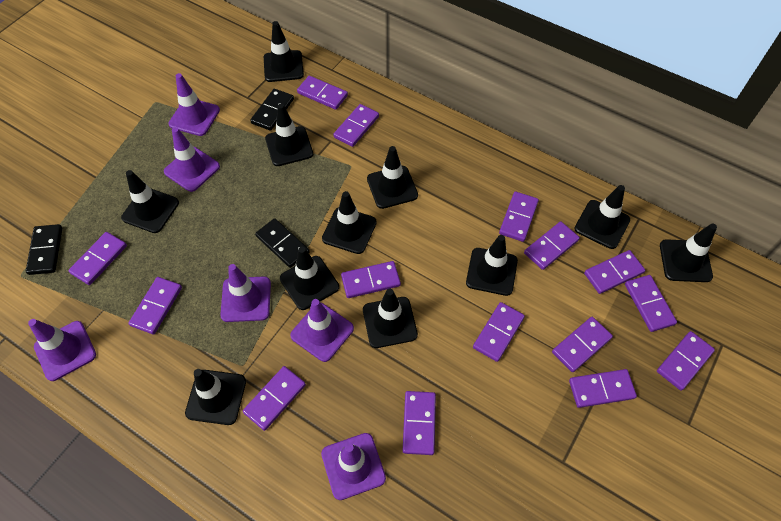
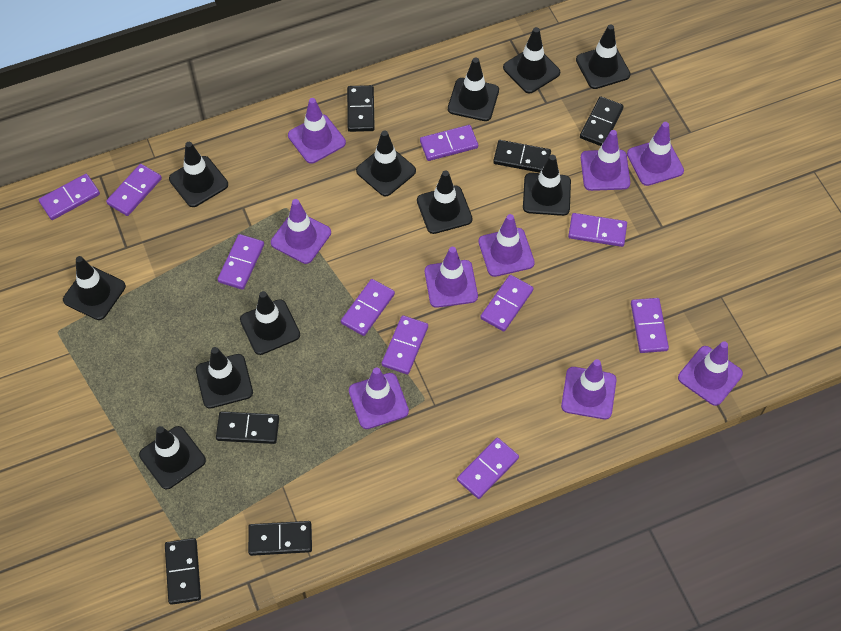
black domino: 3 -> 6
purple domino: 15 -> 10
purple traffic cone: 6 -> 9

